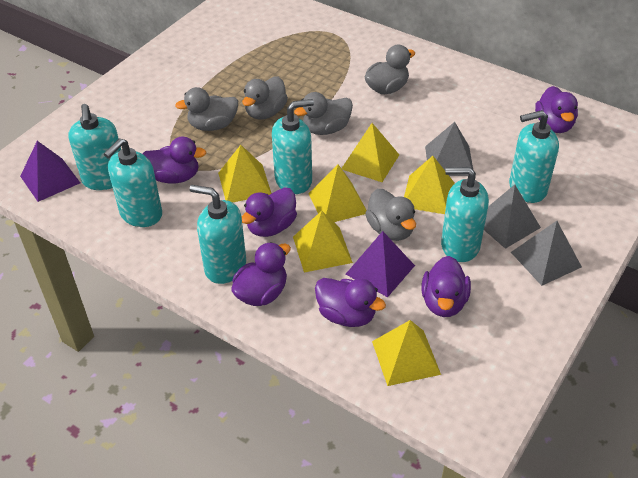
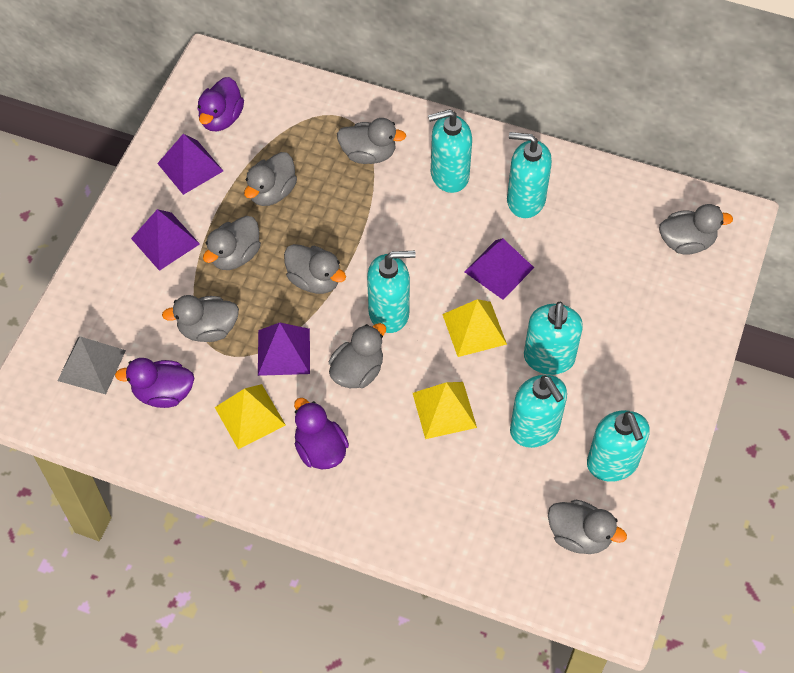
grey duck: 5 -> 8
grey pyramid: 3 -> 1
purple duck: 6 -> 3
purple pyramid: 2 -> 4
yellow pyramid: 6 -> 3

